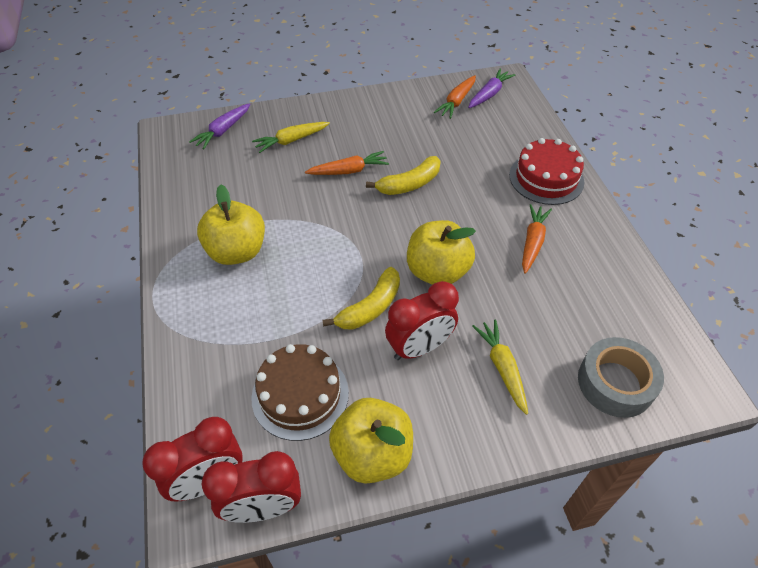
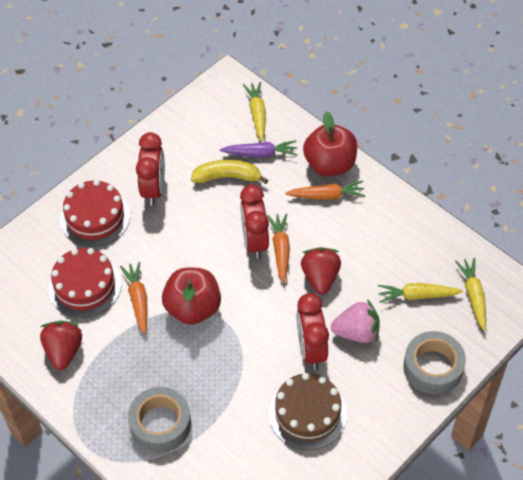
grey tape: 1 -> 2
pink strawberry: 0 -> 1
purple carrot: 2 -> 1
red apple: 0 -> 2
red cake: 1 -> 2
red strawberry: 0 -> 2
yellow apple: 3 -> 0
yellow banana: 2 -> 1
yellow carrot: 2 -> 3

